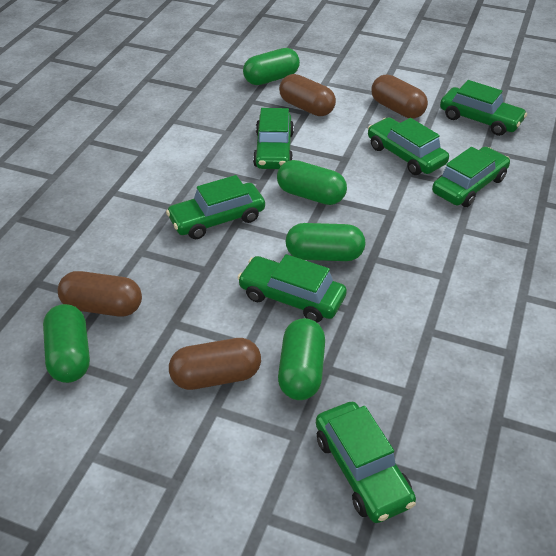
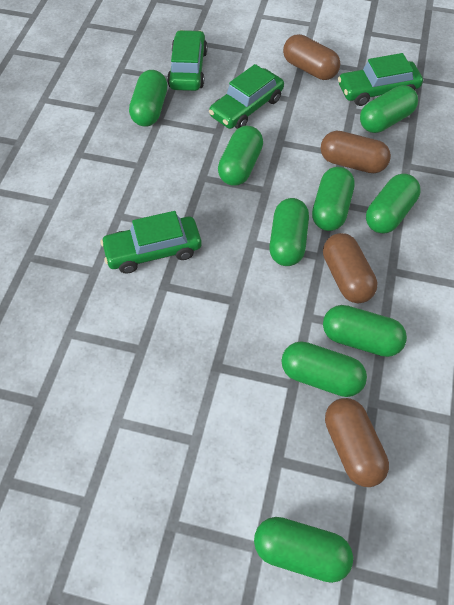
green capsule: 5 -> 9
green car: 7 -> 4

